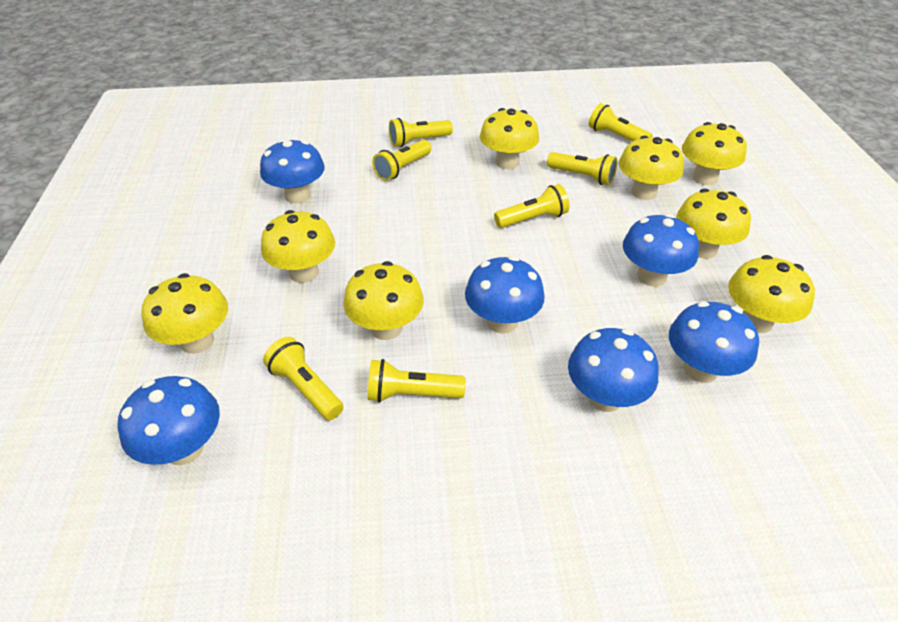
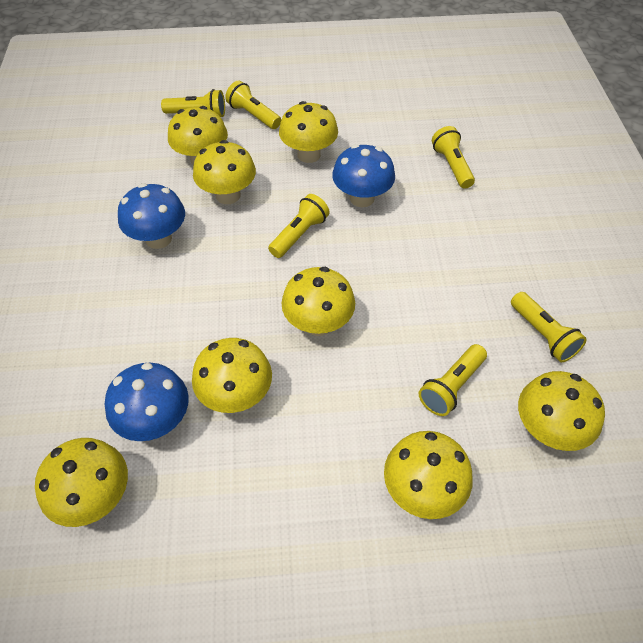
blue mushroom: 6 -> 3
yellow flashlight: 7 -> 6

